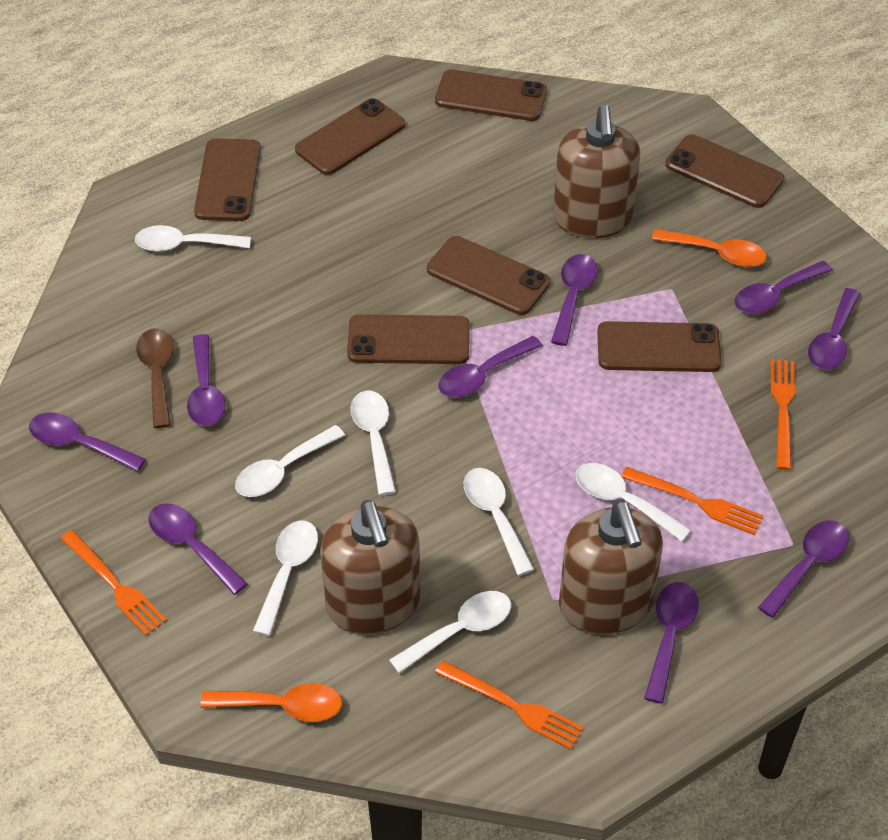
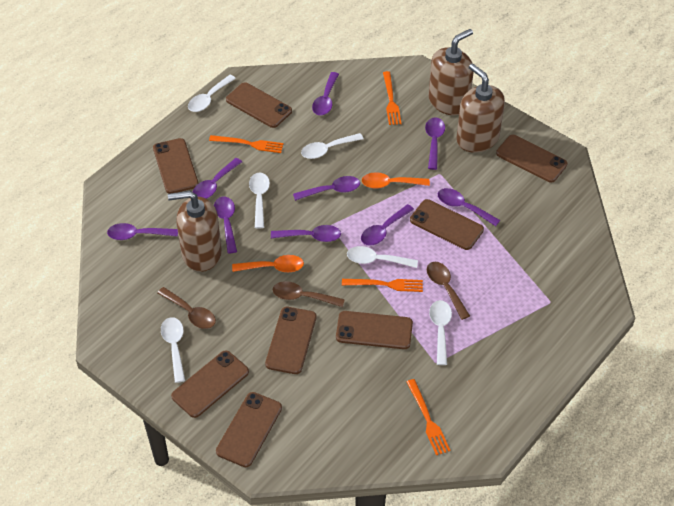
brown phone: 7 -> 8
brown spoon: 1 -> 3
white spoon: 7 -> 6

